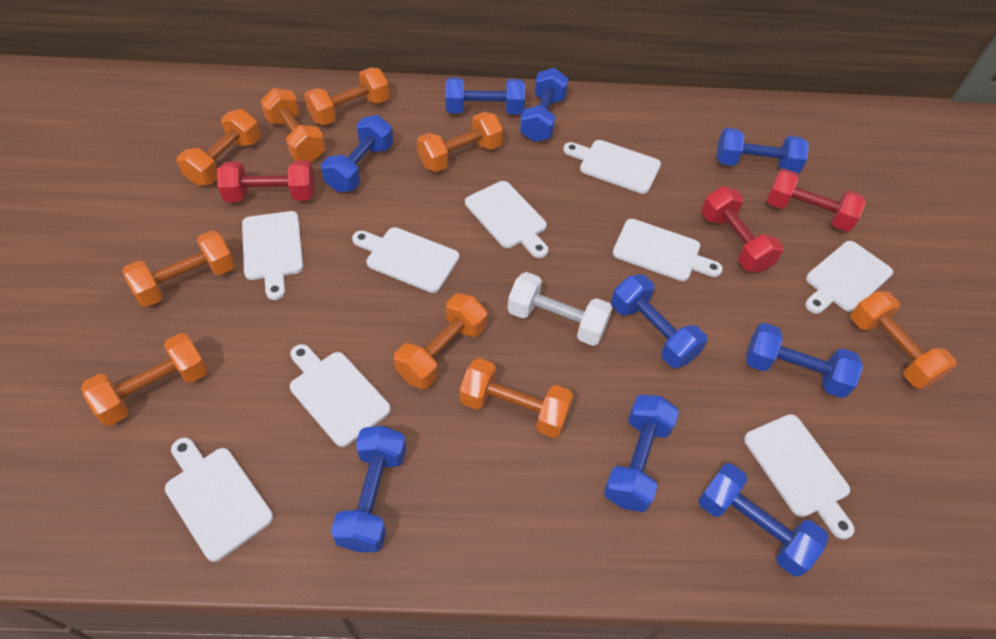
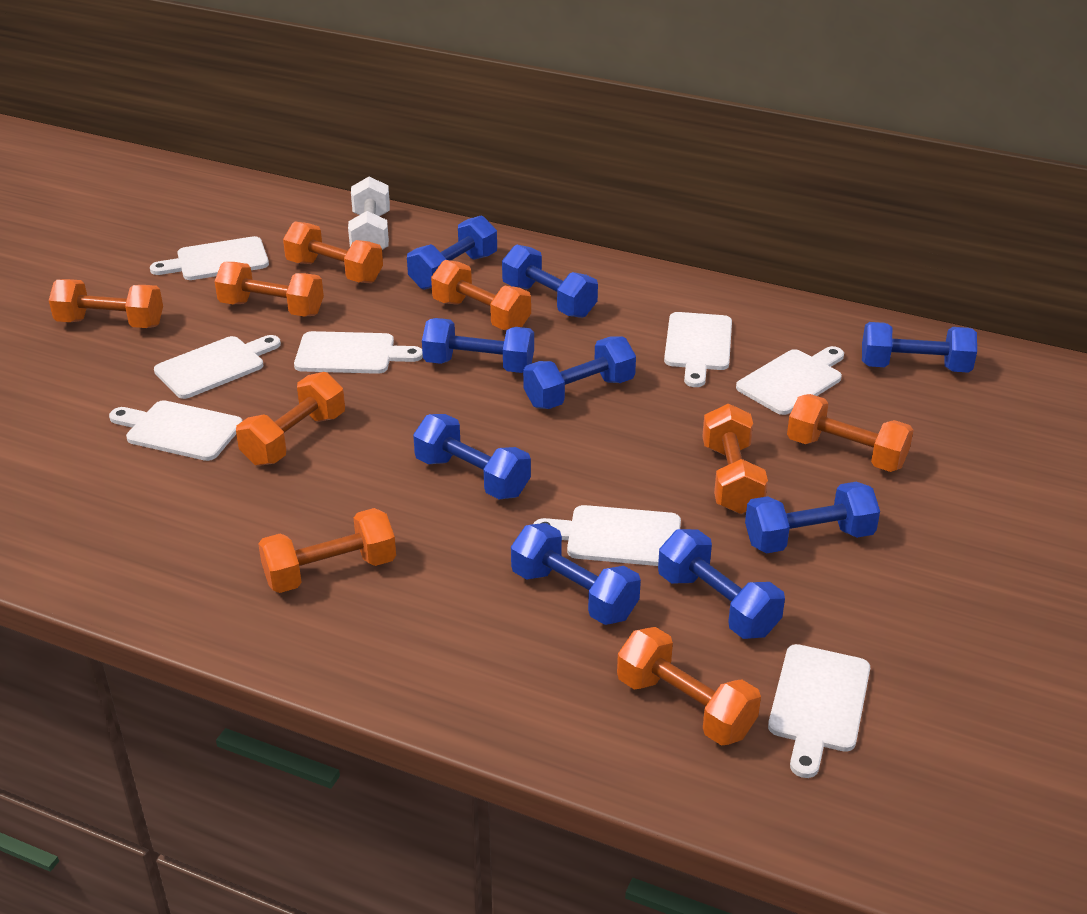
red dumbbell: 3 -> 0
white cutting board: 9 -> 8

